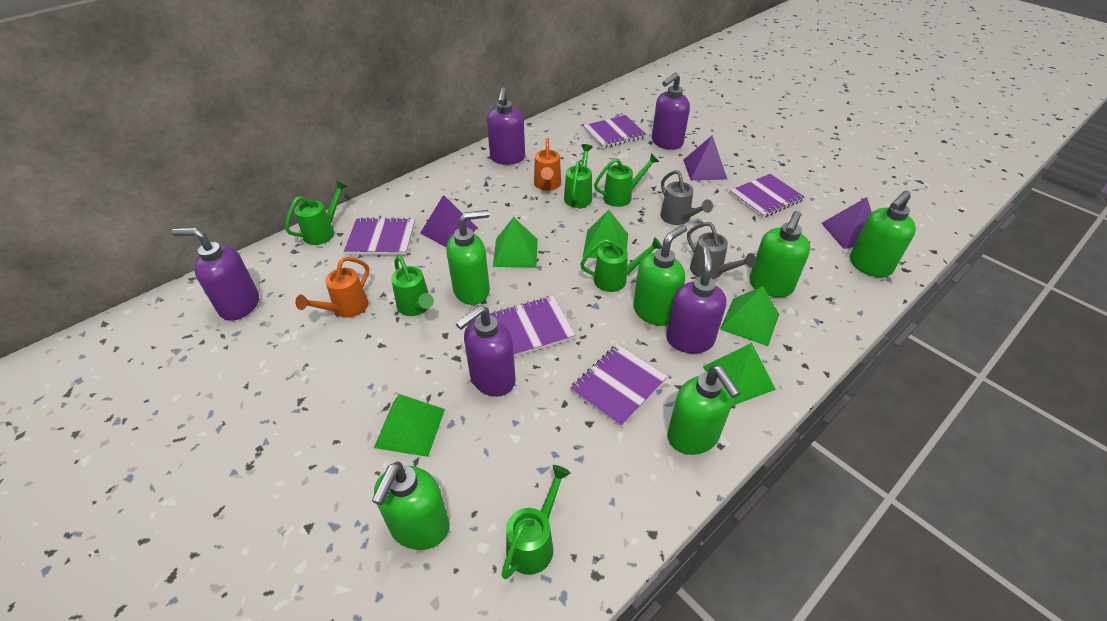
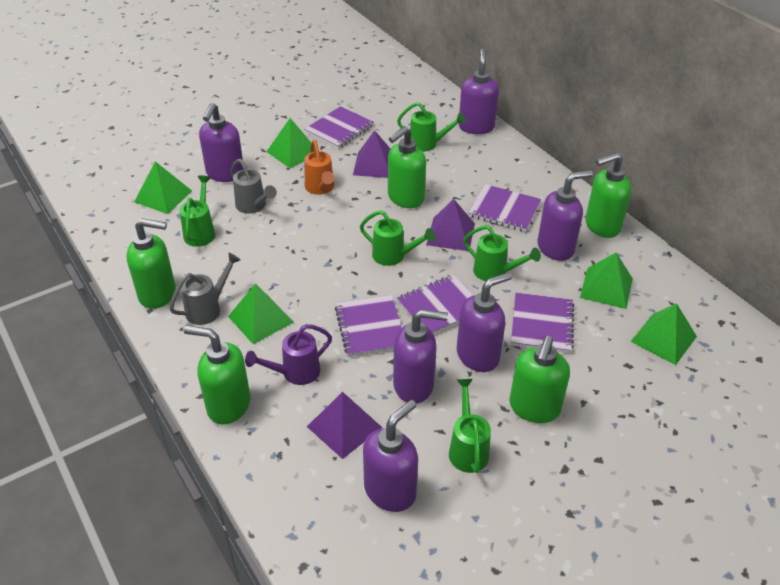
green soap dispenser: 6 -> 5
green watering can: 6 -> 5
orange watering can: 2 -> 1
purple soap dispenser: 5 -> 6
purple watering can: 0 -> 1

